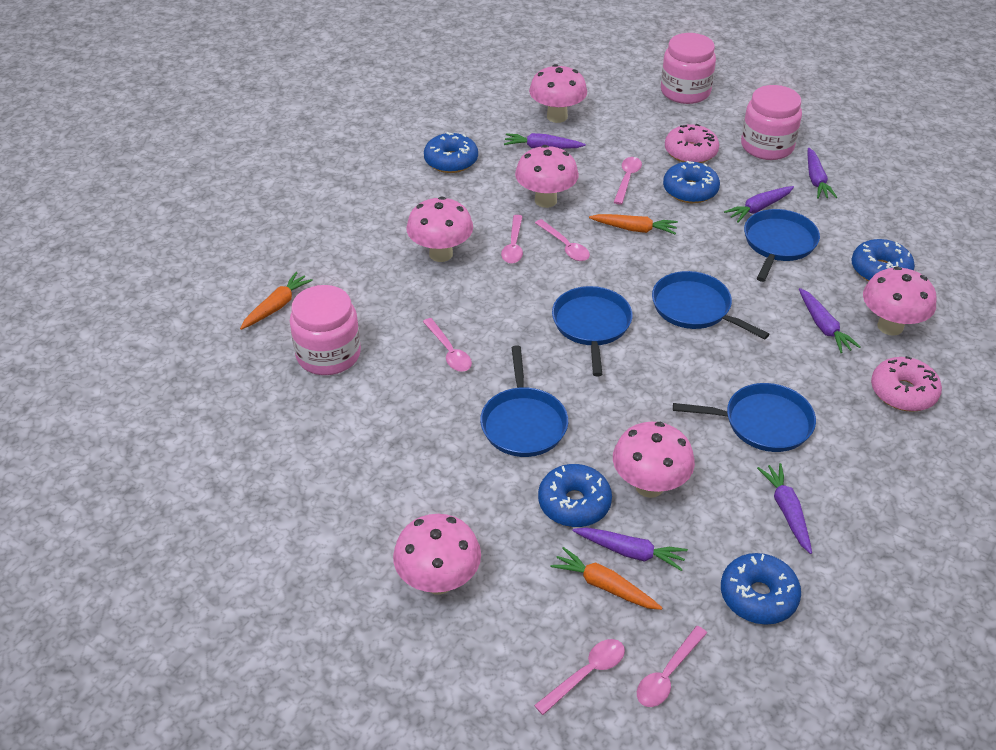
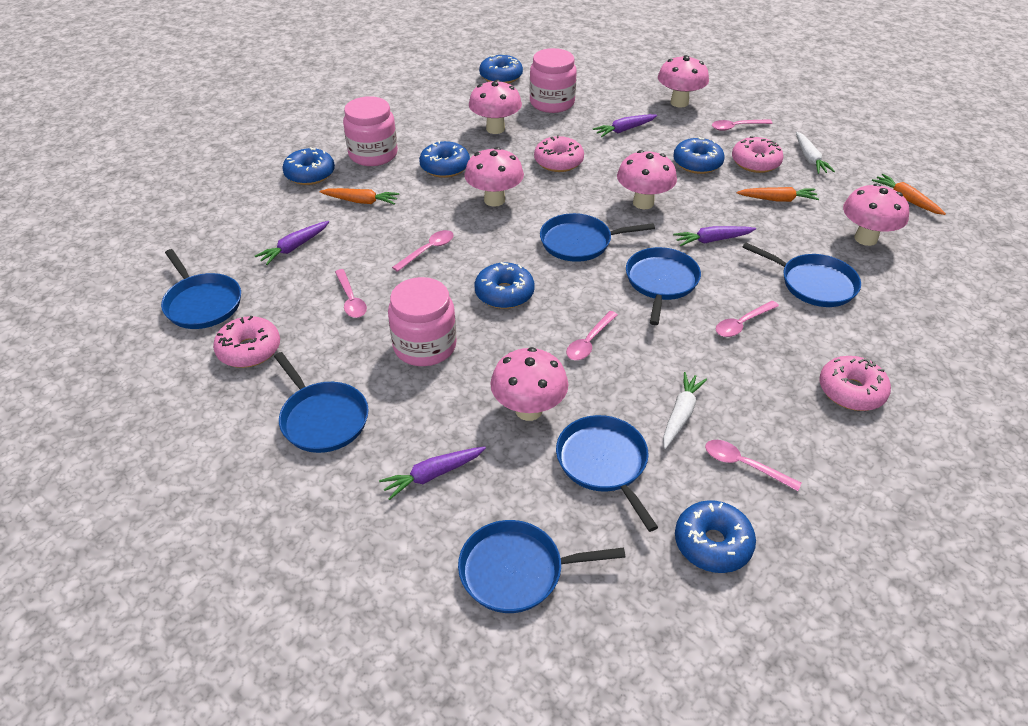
blue donut: 5 -> 6
blue pan: 5 -> 7
pink donut: 2 -> 4
purple carrot: 6 -> 4
white carrot: 0 -> 2

